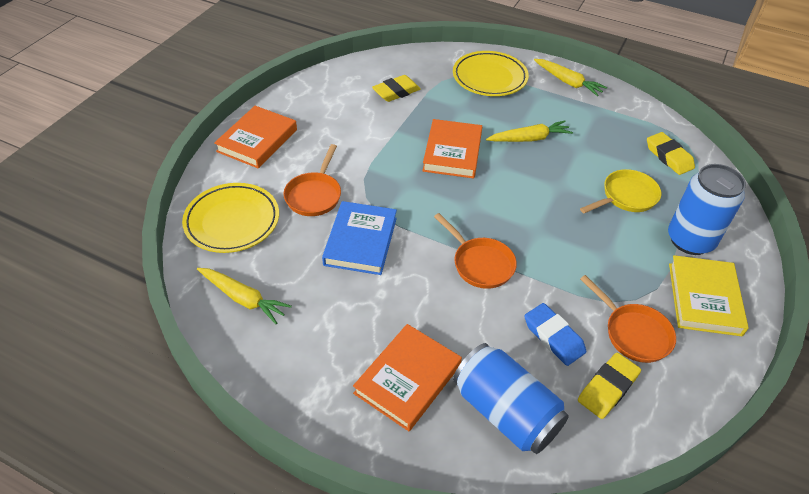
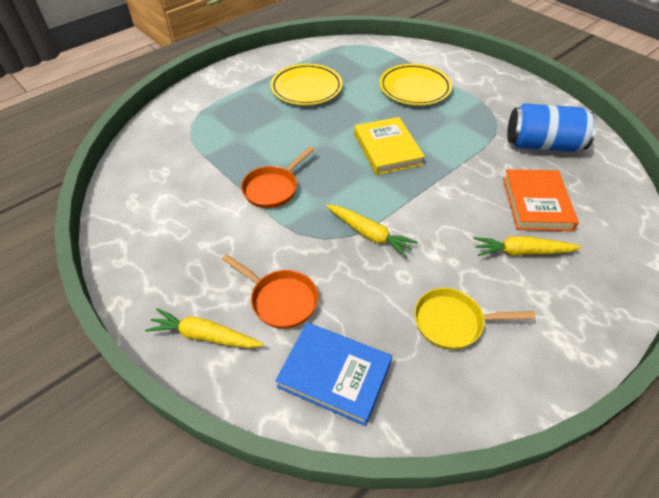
blue can: 2 -> 1
blue eraser: 1 -> 0
orange book: 3 -> 1
orange pan: 3 -> 2
yellow eraser: 3 -> 0

